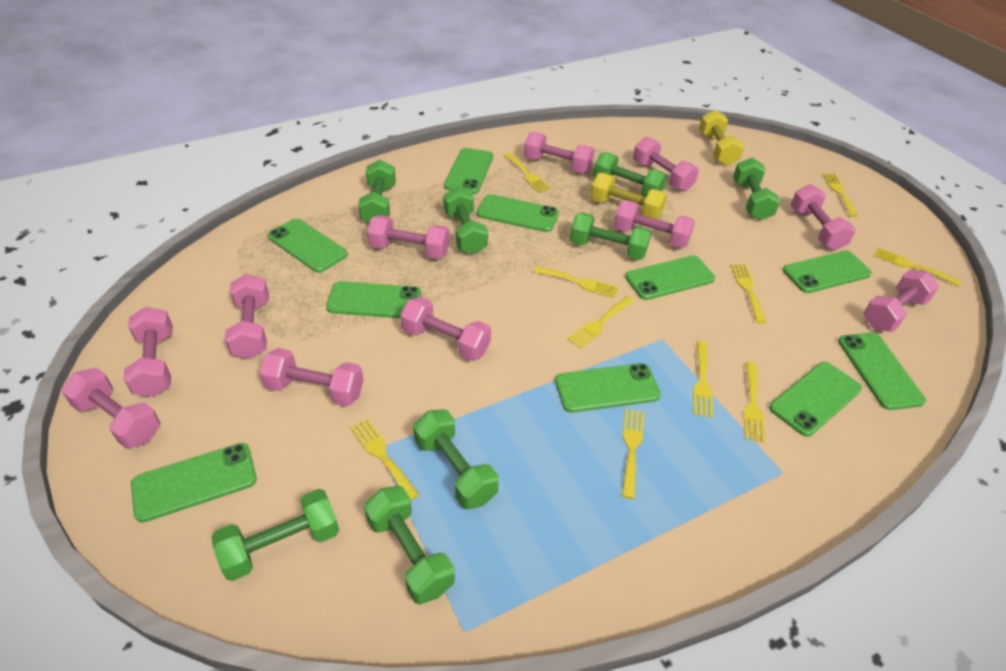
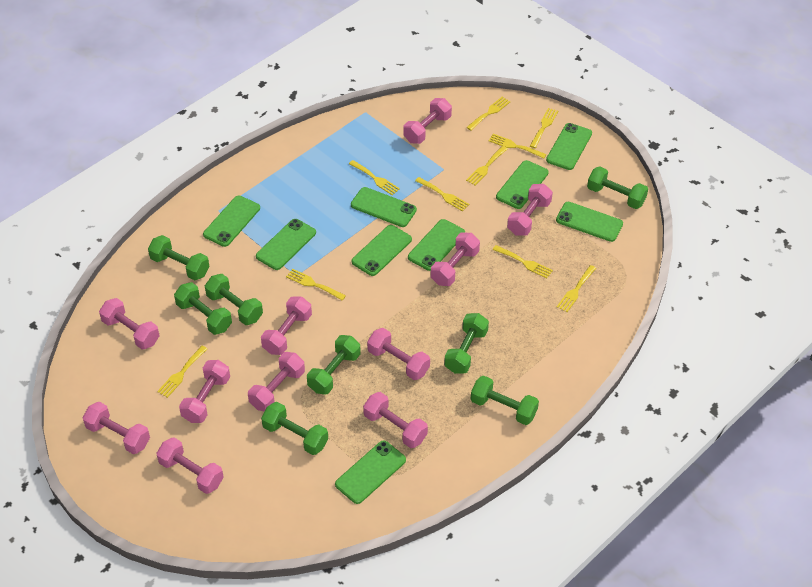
green phone: 10 -> 9
yellow dumbbell: 2 -> 0

